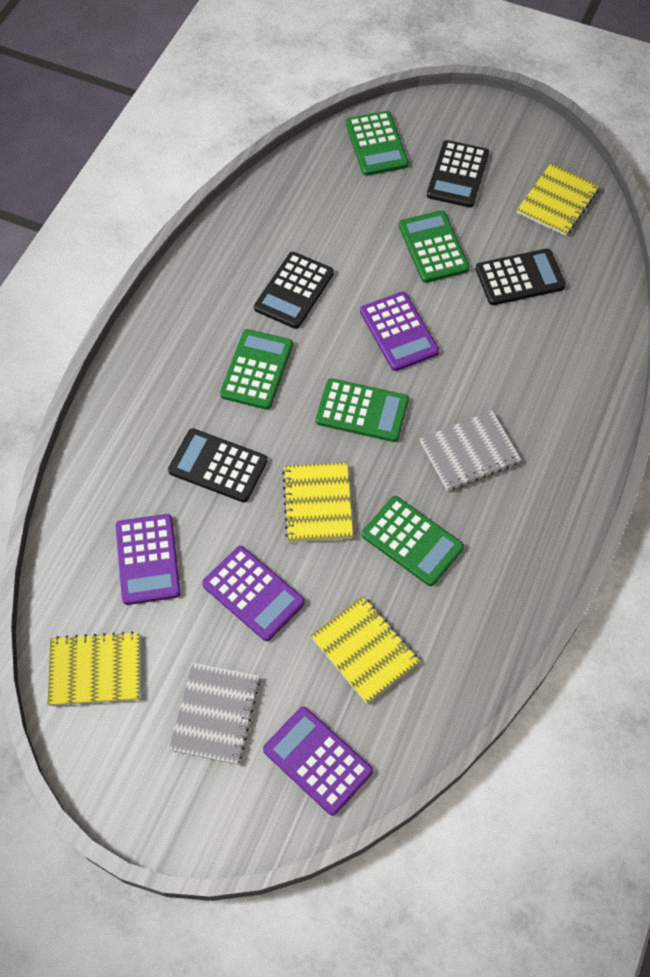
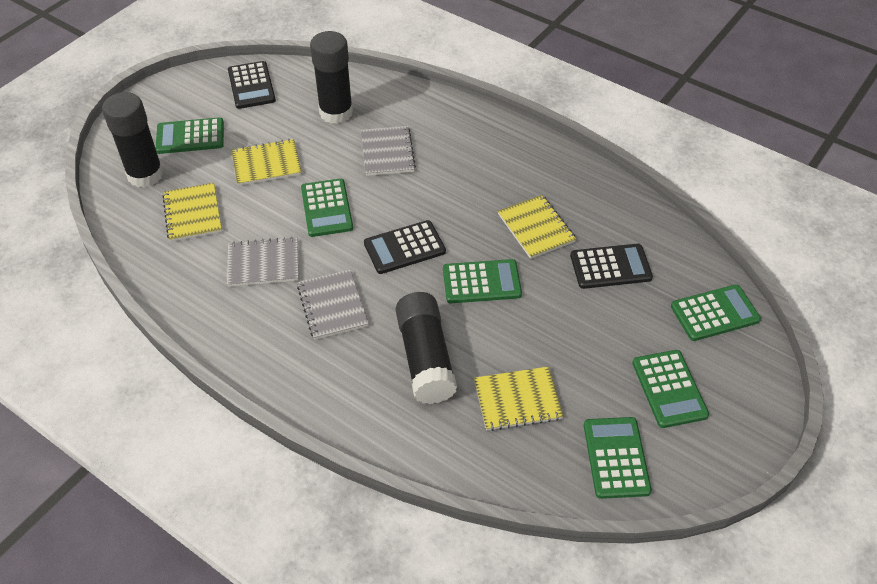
black calculator: 4 -> 3
black glue stick: 0 -> 3
green calculator: 5 -> 6
grey notebook: 2 -> 3
purple calculator: 4 -> 0

